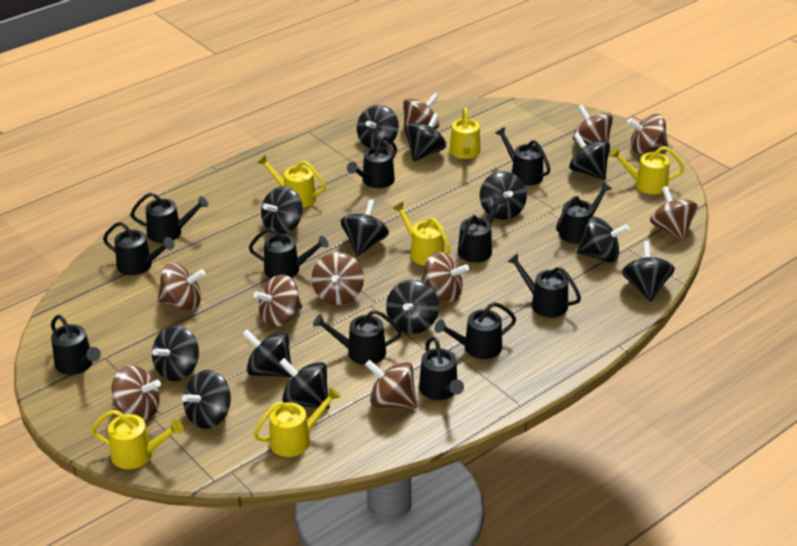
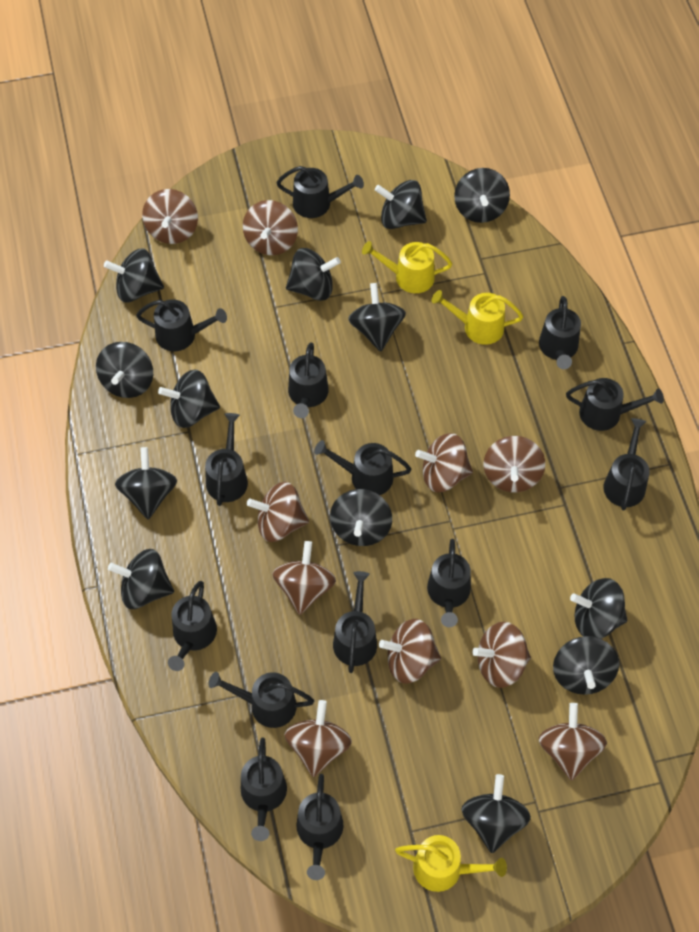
black watering can: 12 -> 14
yellow watering can: 6 -> 3

